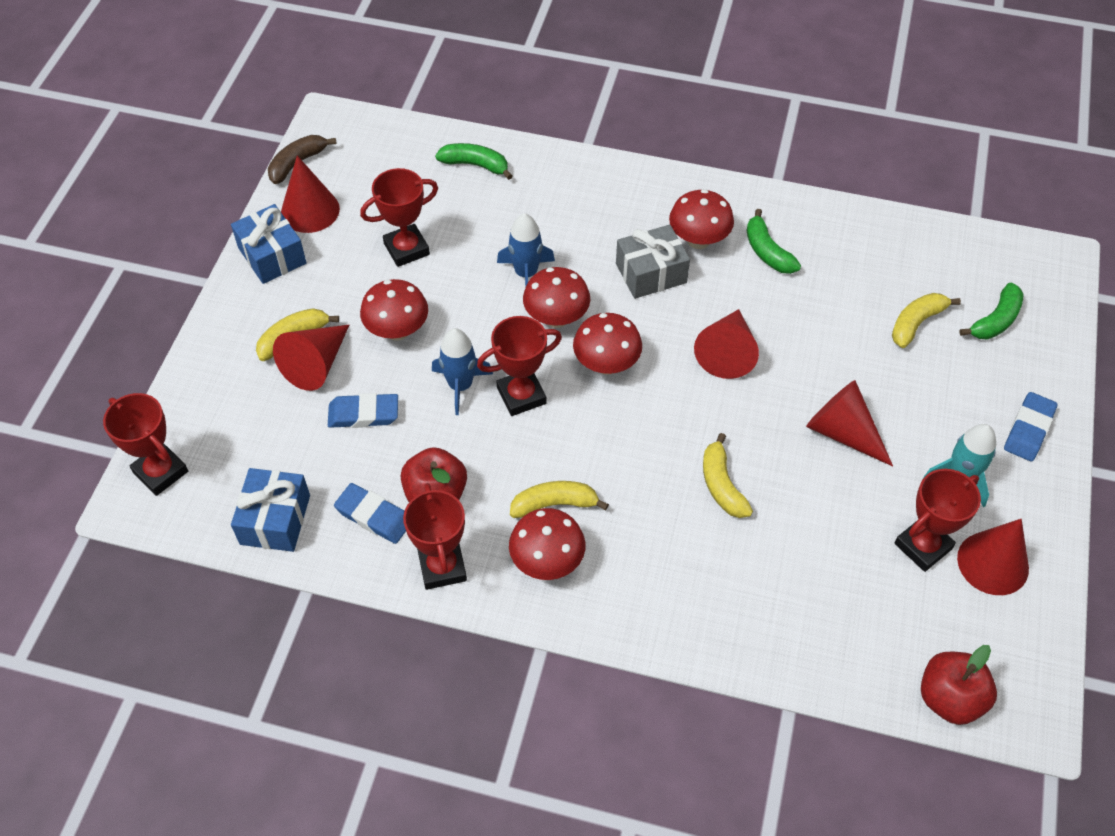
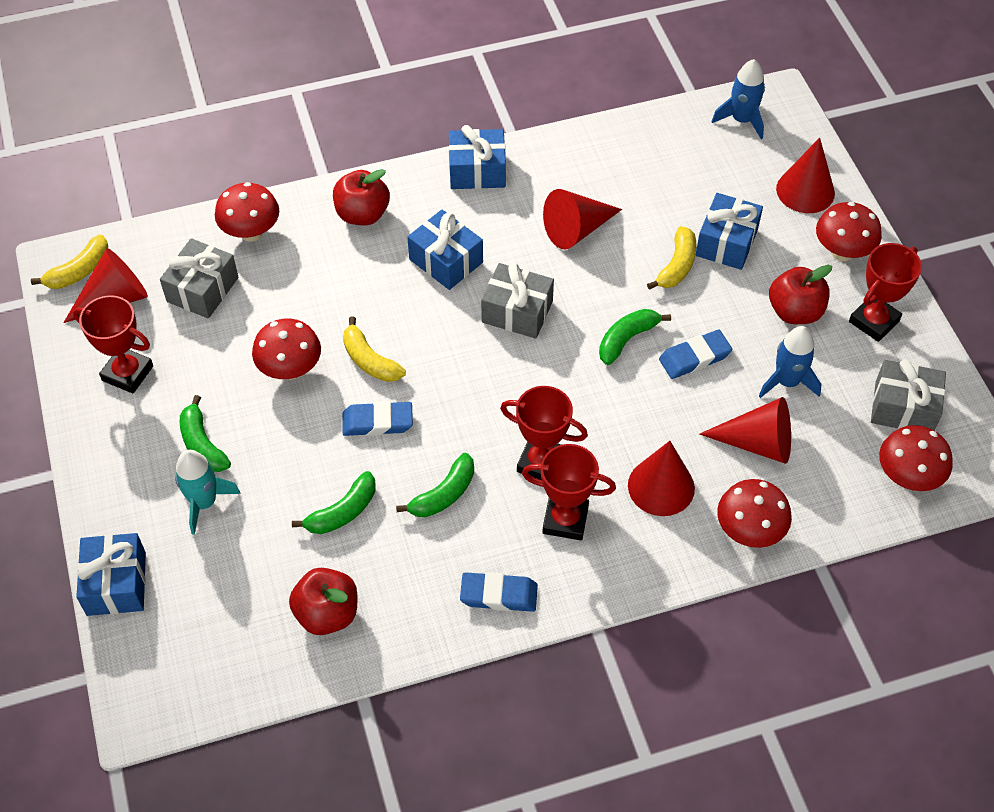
blue gift: 2 -> 4
brown banana: 1 -> 0
green banana: 3 -> 4
grey gift: 1 -> 3
red apple: 2 -> 3
red trophy: 5 -> 4
yellow banana: 4 -> 3

